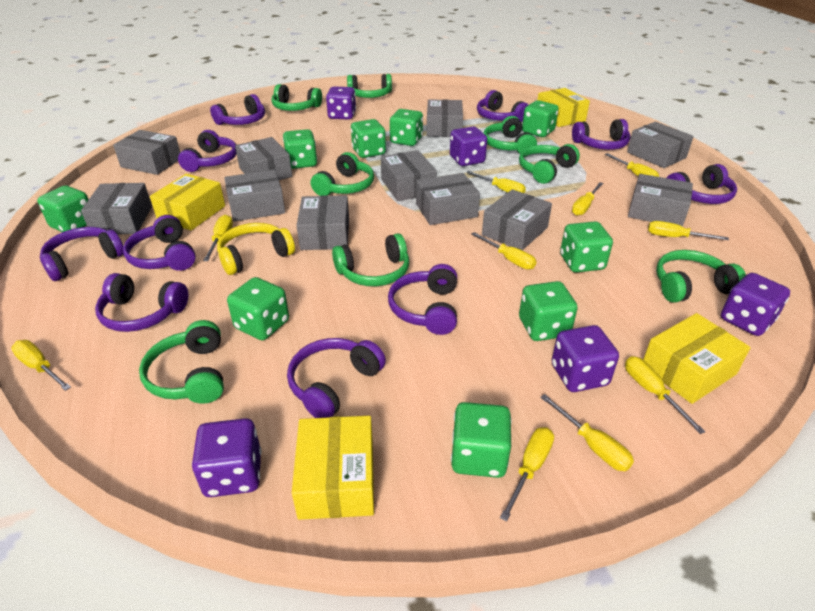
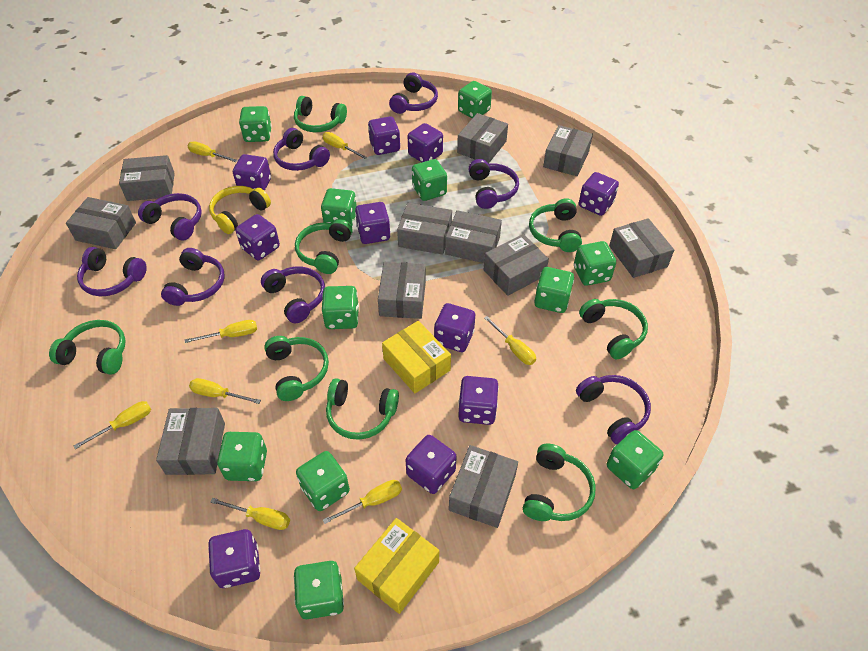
green dice: 9 -> 11
purple dice: 5 -> 10
purple headphones: 10 -> 8
yellow box: 4 -> 2
yellow screwdriver: 10 -> 8

